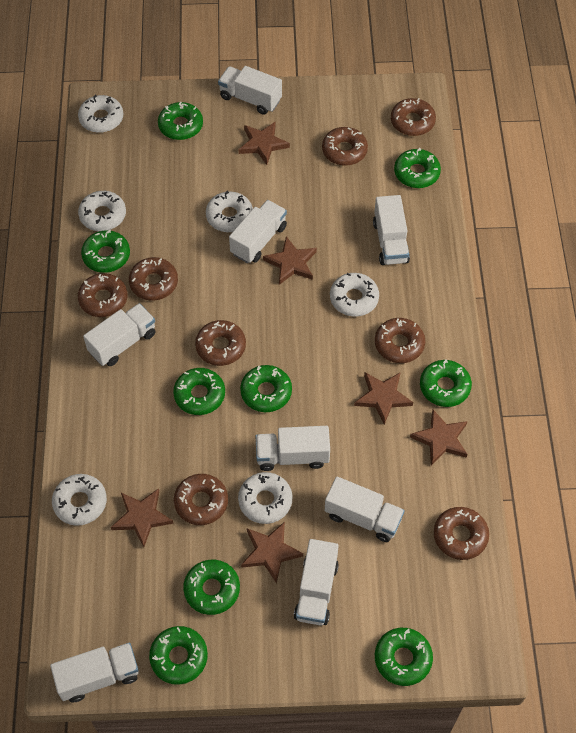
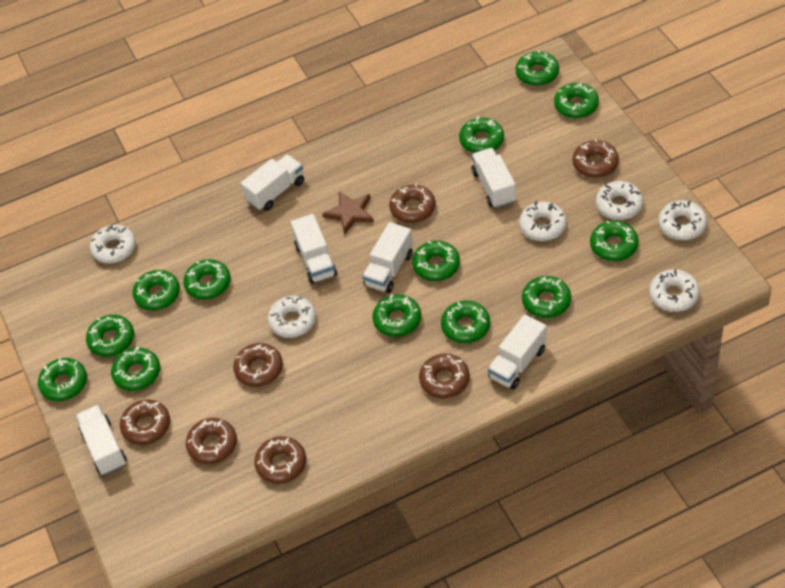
brown donut: 8 -> 7
brown star: 6 -> 1
green donut: 9 -> 13
white truck: 8 -> 6

